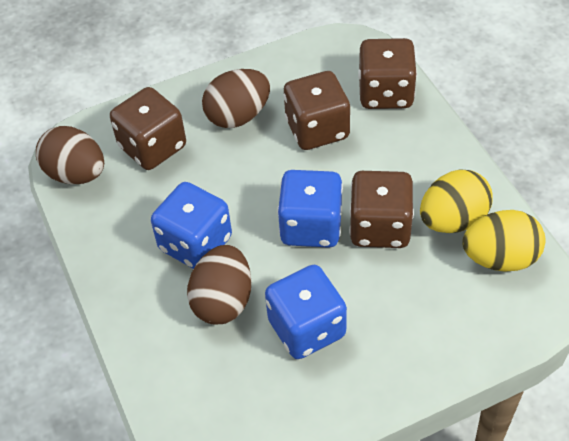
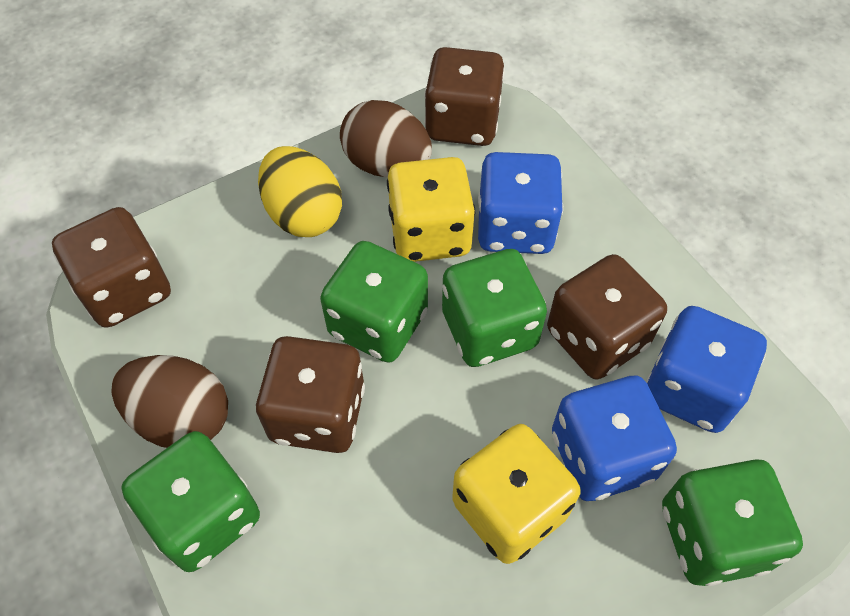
brown egg: 3 -> 2
green dice: 0 -> 4
yellow dice: 0 -> 2
yellow egg: 2 -> 1

